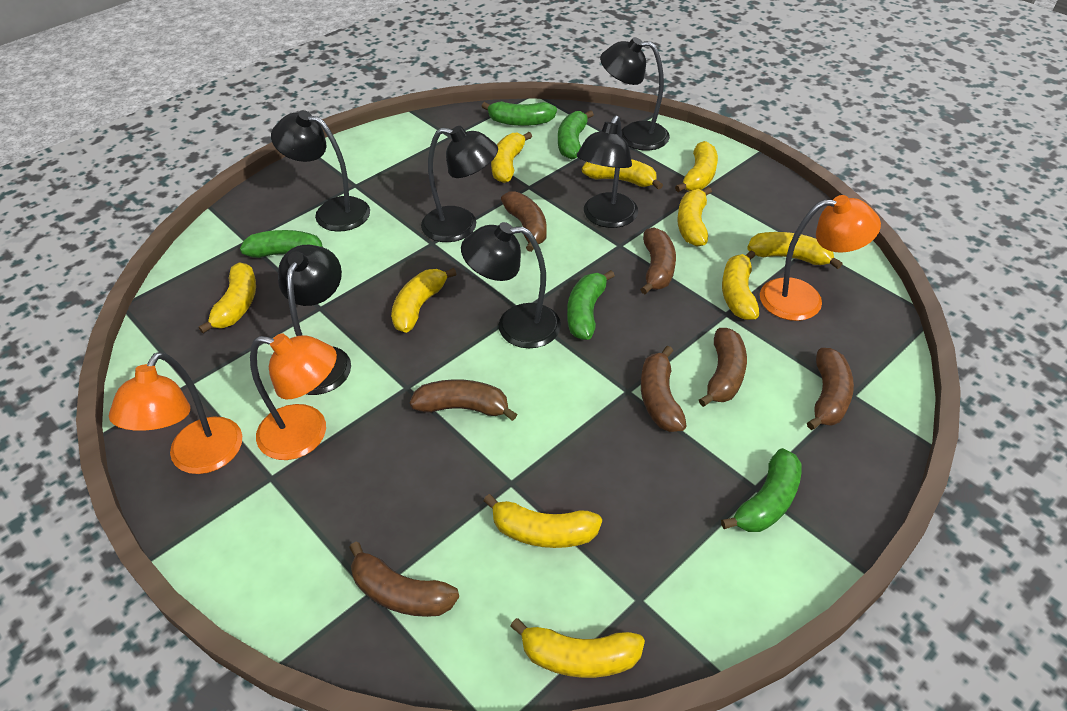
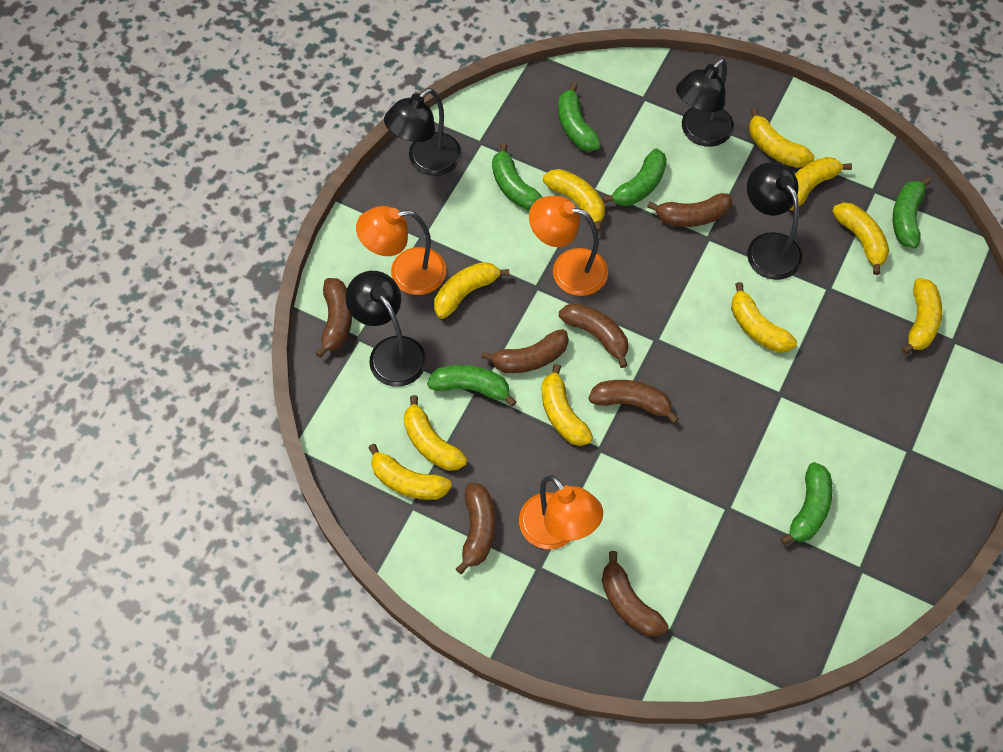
black lamp: 6 -> 4
green banana: 5 -> 6

